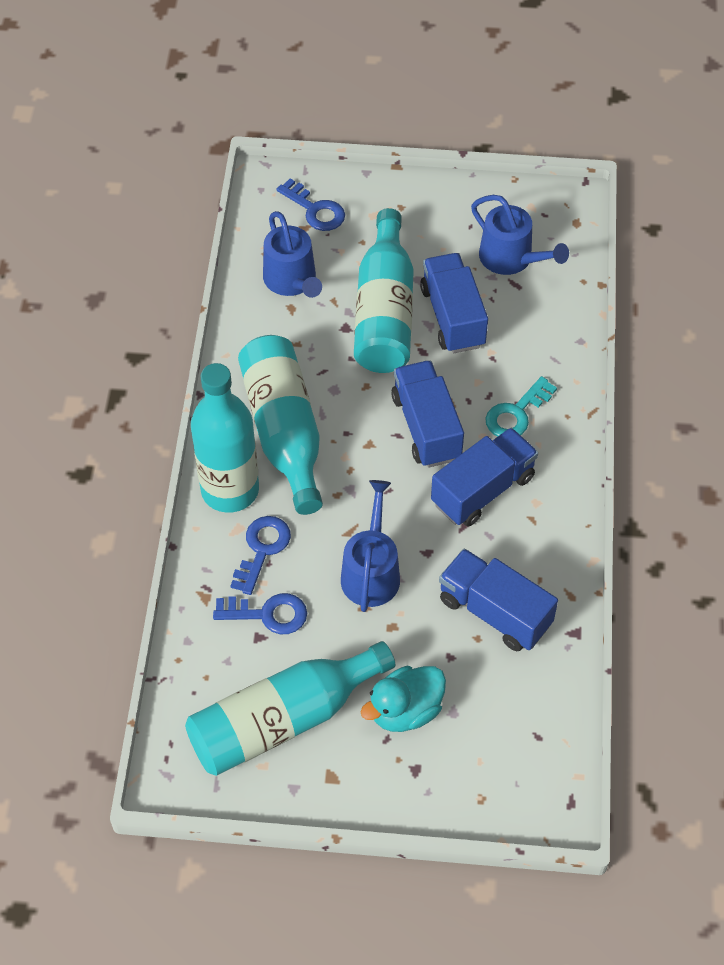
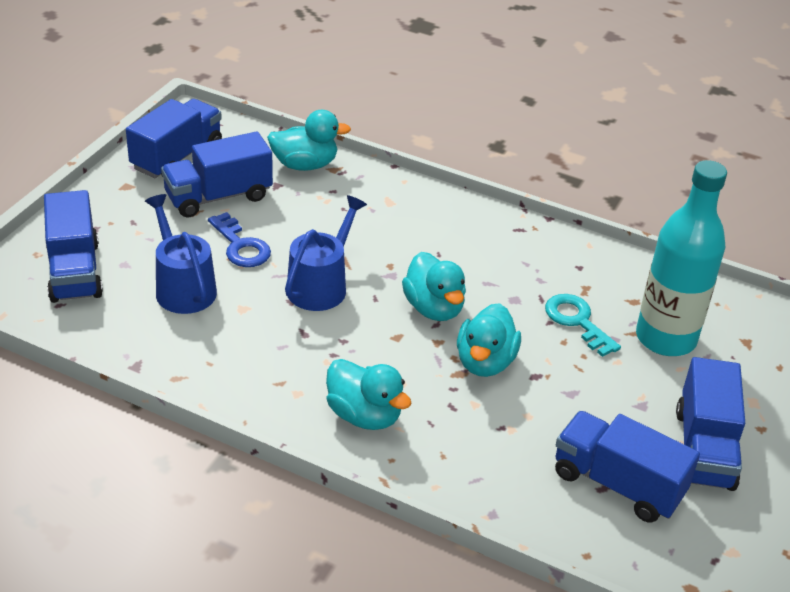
blue key: 3 -> 1
blue truck: 4 -> 5
blue watering can: 3 -> 2
turquoise bottle: 4 -> 1
turquoise duck: 1 -> 4

